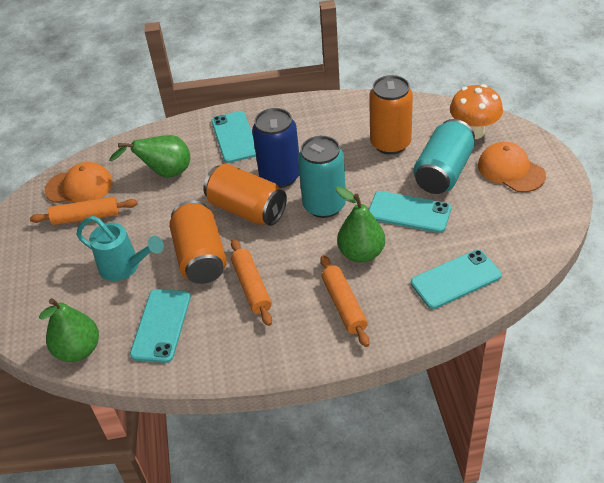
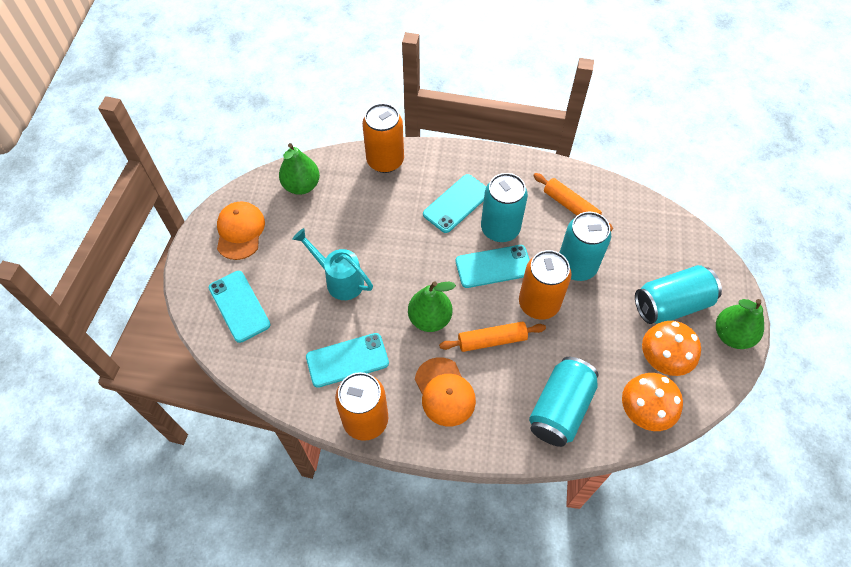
blue can: 1 -> 0
orange mushroom: 1 -> 2
orange rolling pin: 3 -> 2
turquoise can: 2 -> 4

